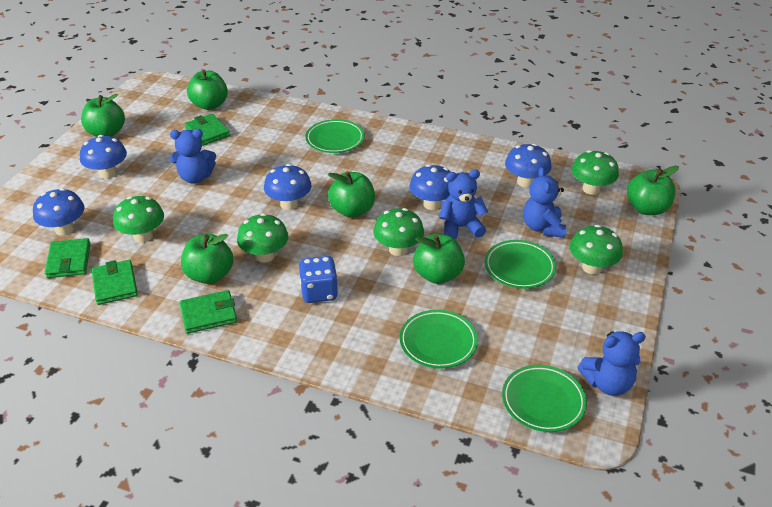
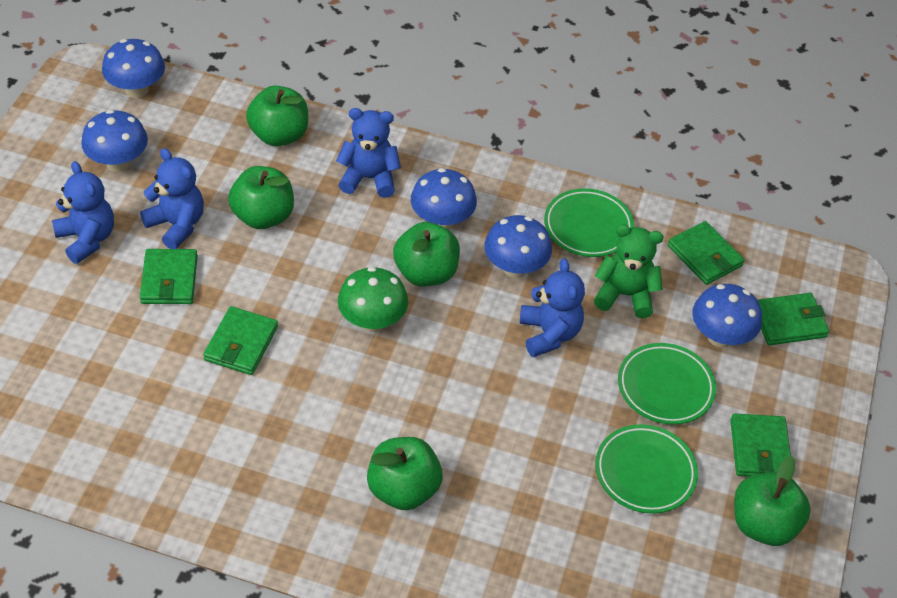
blue dice: 1 -> 0
green apple: 6 -> 5
green mushroom: 5 -> 1
green plate: 4 -> 3
green teddy bear: 0 -> 1
green wallet: 4 -> 5

